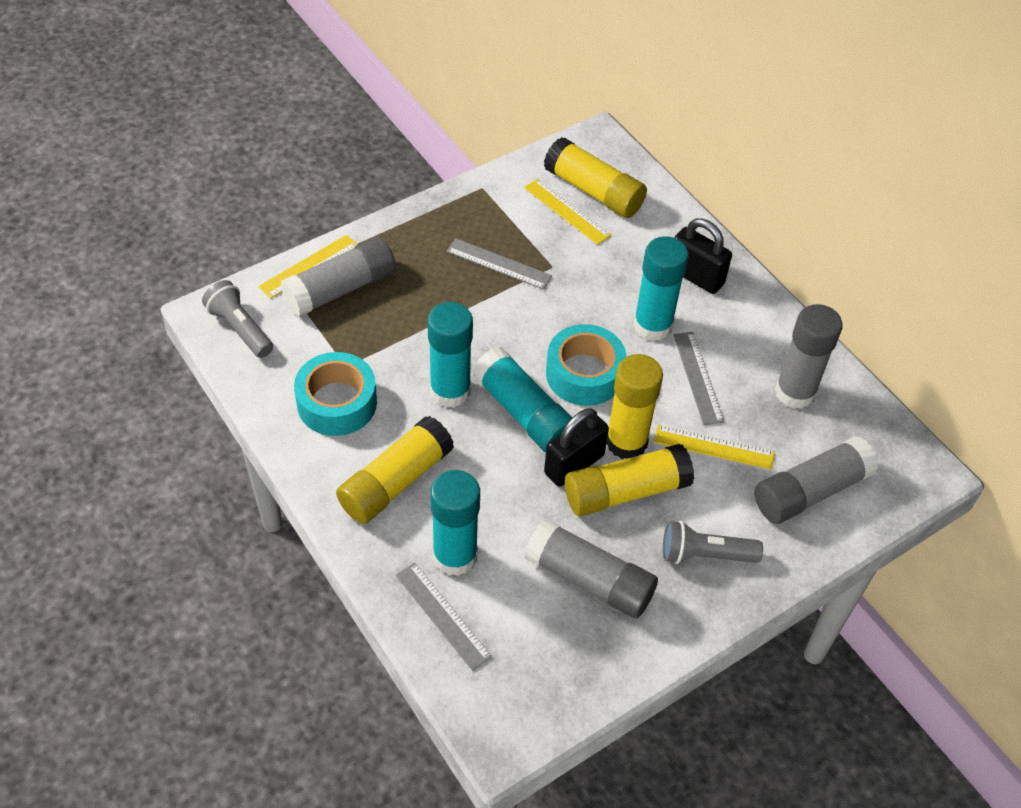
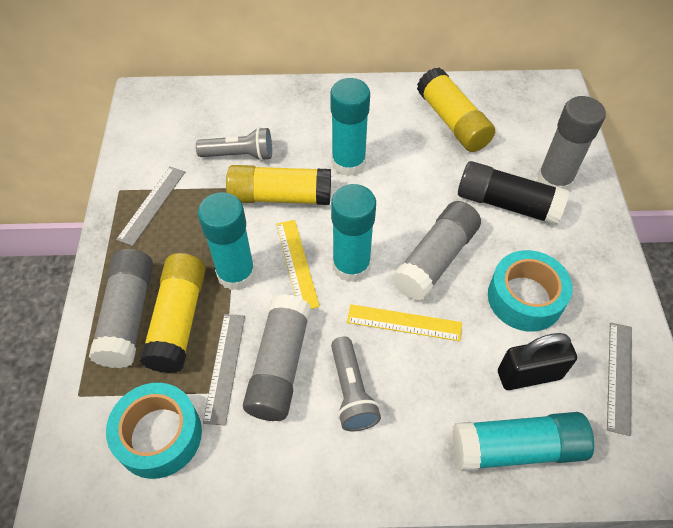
black glue stick: 0 -> 1
black padlock: 2 -> 1
yellow glue stick: 4 -> 3
yellow ruler: 3 -> 2

